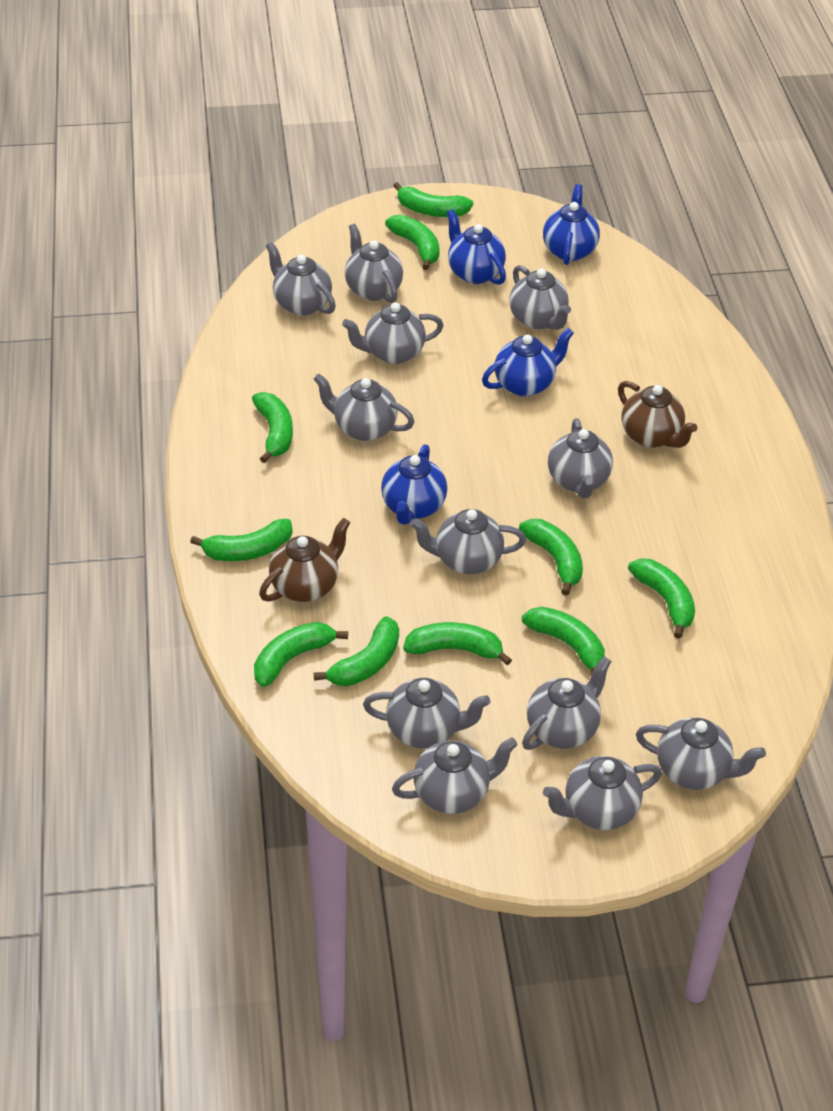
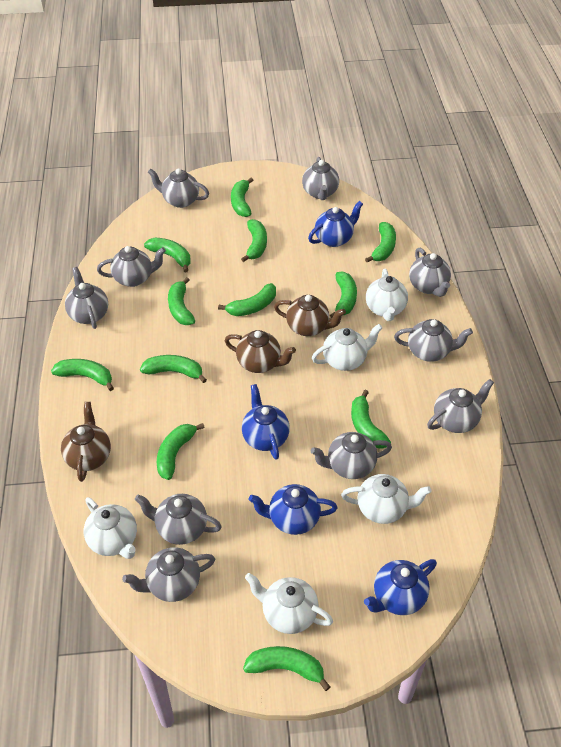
brown teapot: 2 -> 3
green banana: 10 -> 12
grey teapot: 12 -> 10
white teapot: 0 -> 5

